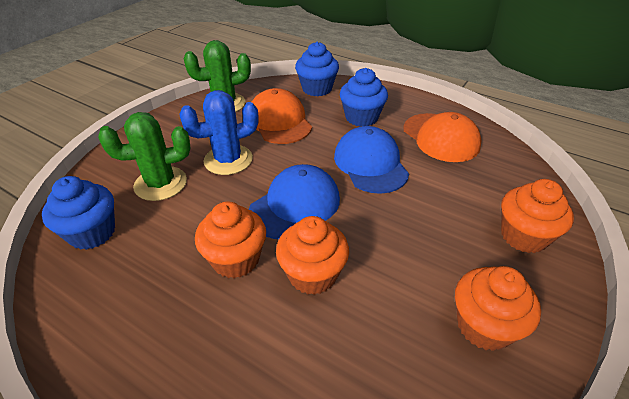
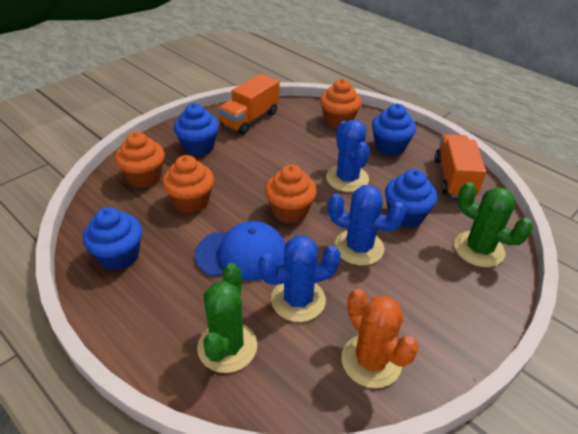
blue cactus: 1 -> 3
blue cap: 2 -> 1
blue cupcake: 3 -> 4
orange cactus: 0 -> 1
orange cap: 2 -> 0
orange truck: 0 -> 2

